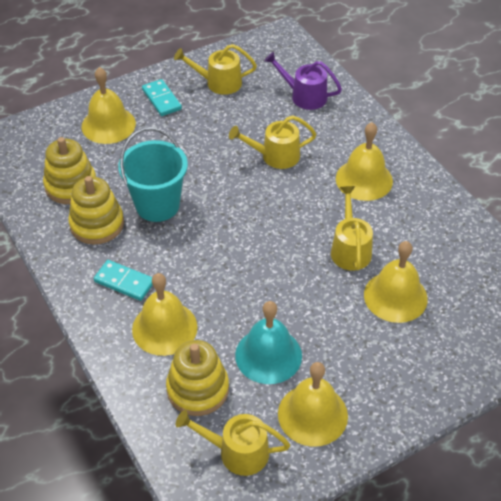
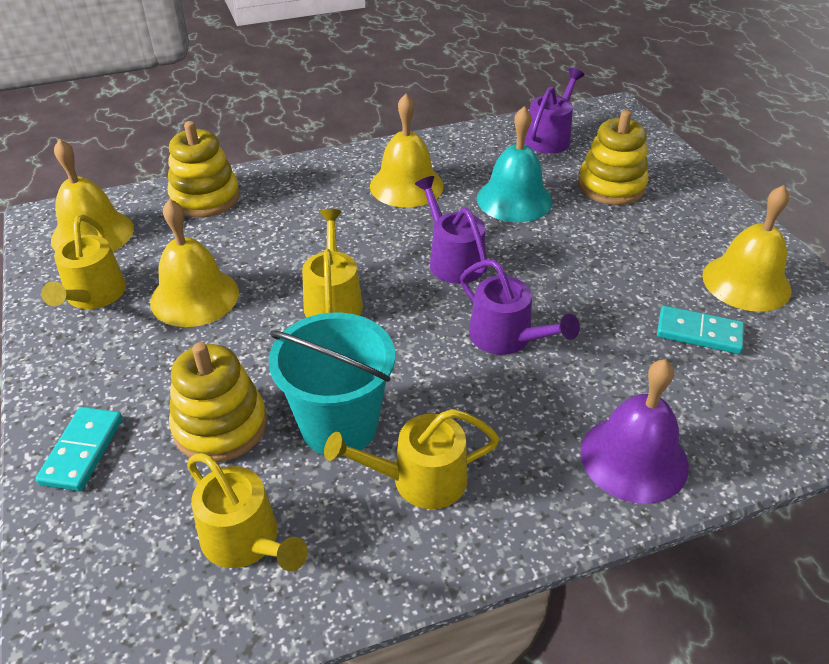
purple bell: 0 -> 1
purple watering can: 1 -> 3
yellow bell: 5 -> 4

